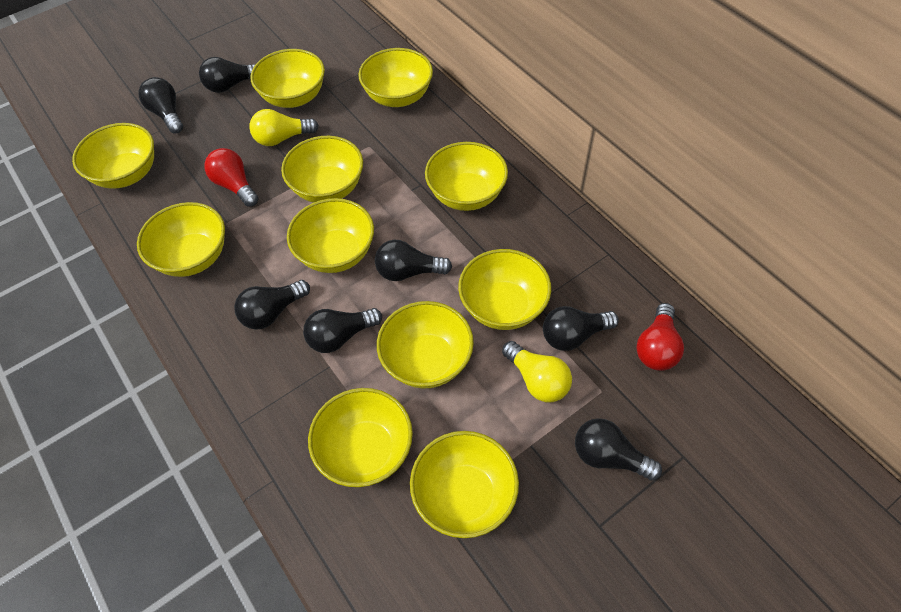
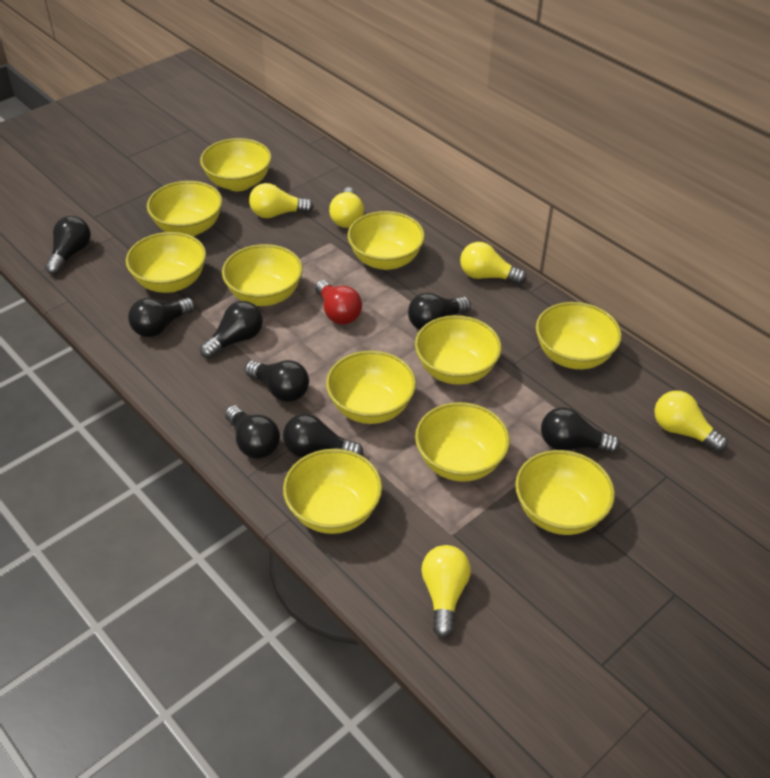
black light bulb: 7 -> 8
red light bulb: 2 -> 1
yellow light bulb: 2 -> 5

